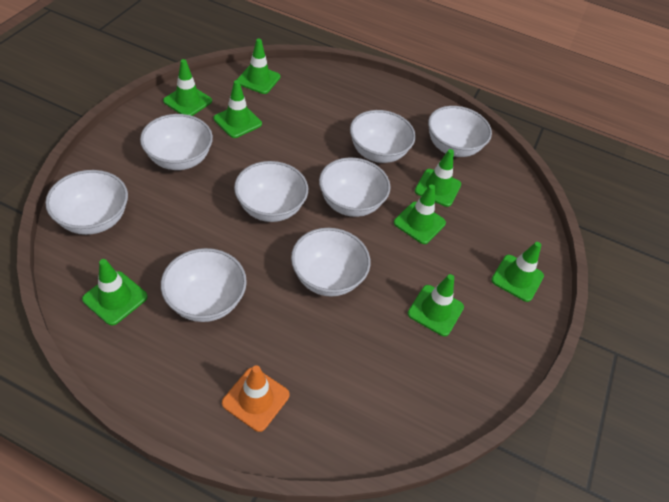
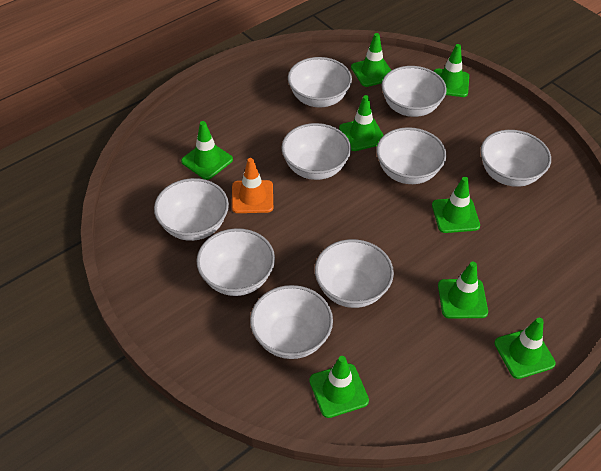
white bowl: 8 -> 9

